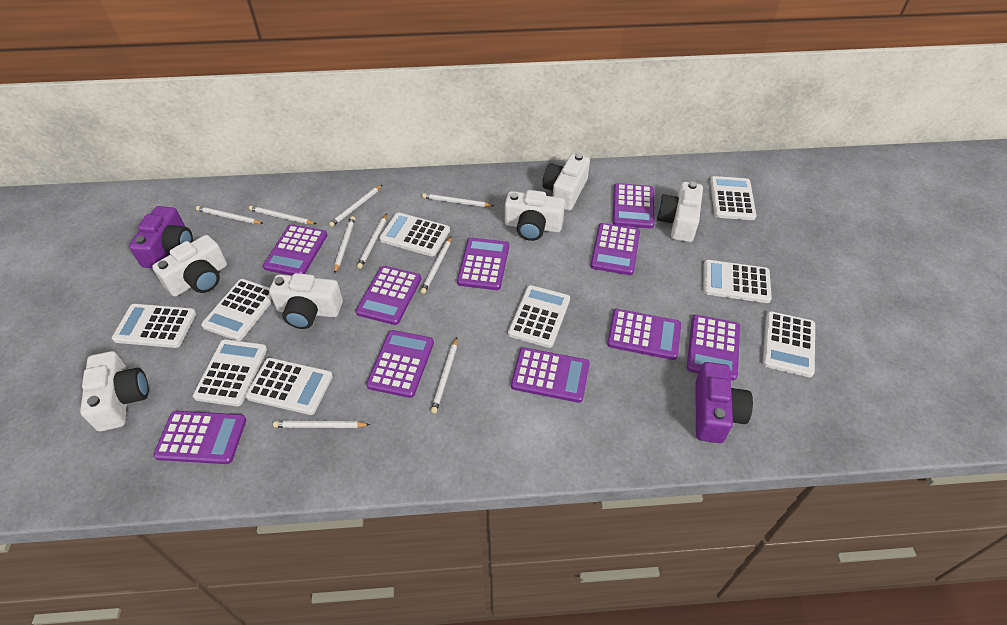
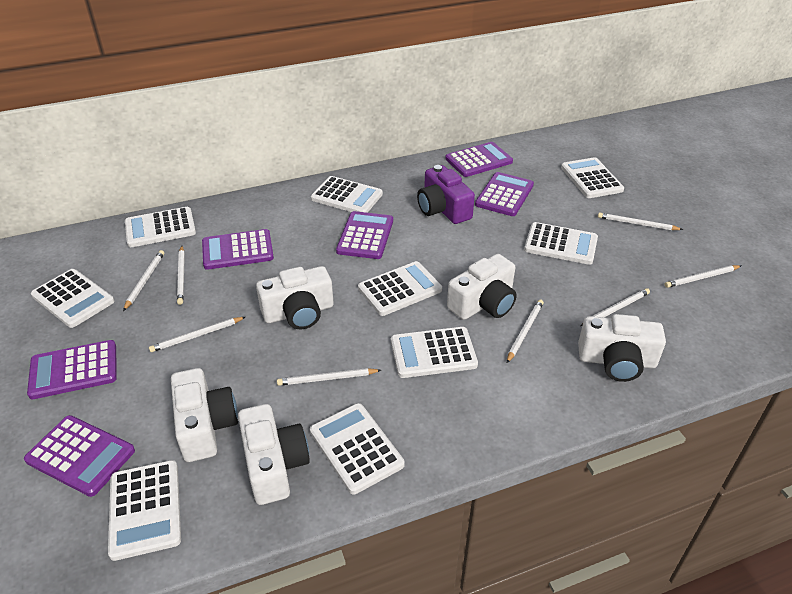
purple calculator: 10 -> 6
purple camera: 2 -> 1
white camera: 6 -> 5
white pencil: 9 -> 8

